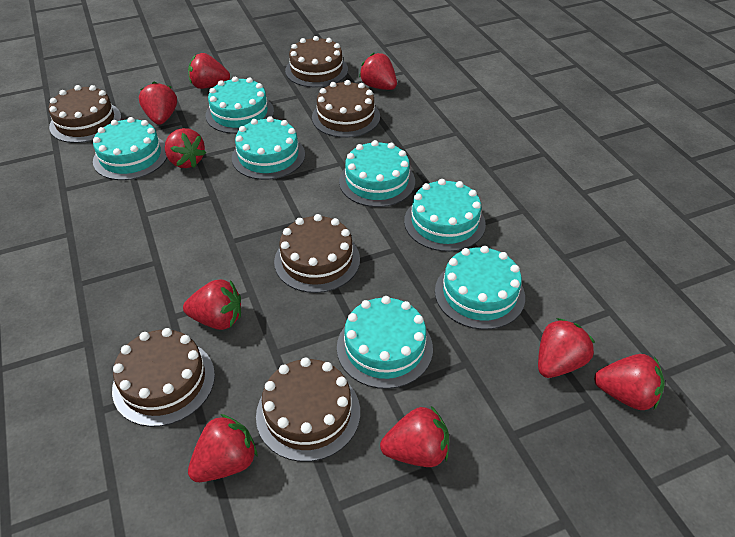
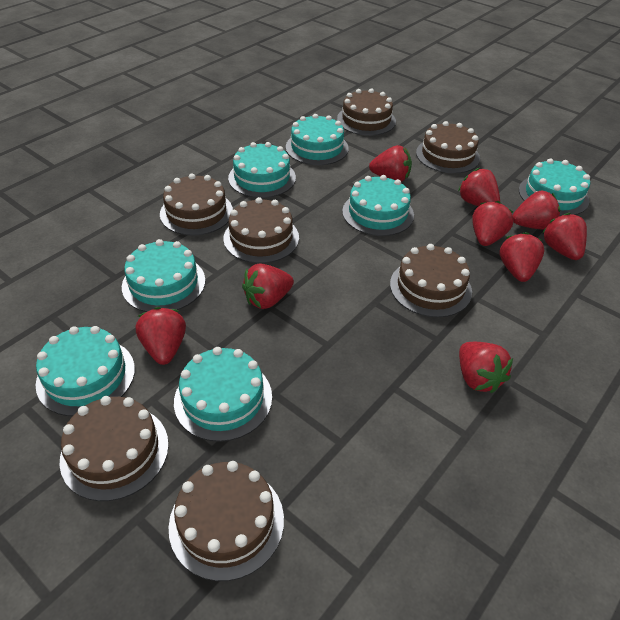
brown cake: 6 -> 7

